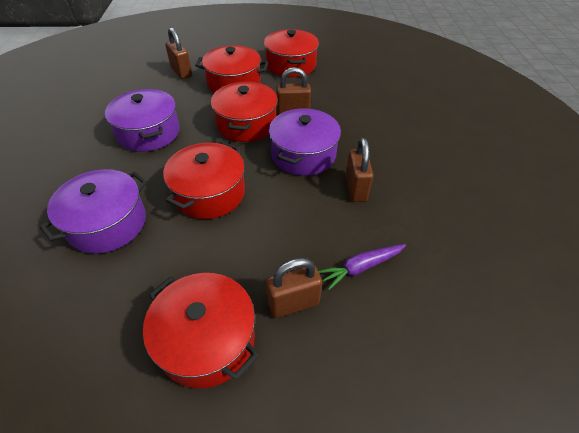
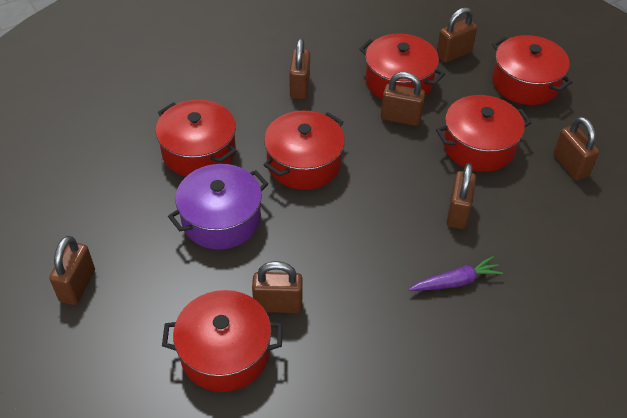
brown padlock: 4 -> 7
purple pot: 3 -> 1
red pot: 5 -> 6

